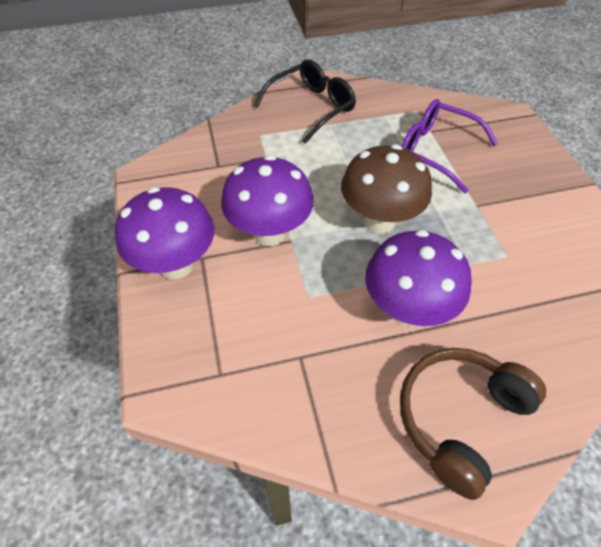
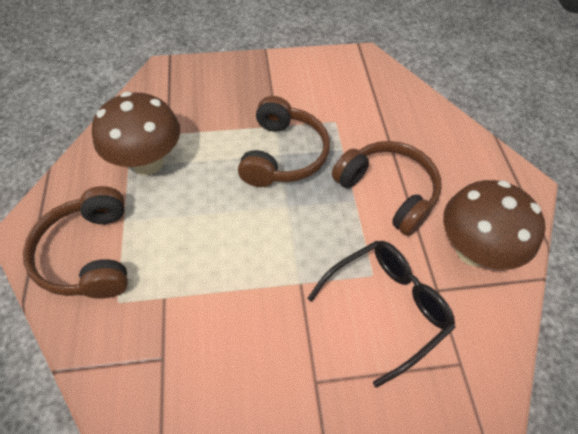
brown headphones: 1 -> 3
brown mushroom: 1 -> 2
purple glasses: 1 -> 0
purple mushroom: 3 -> 0

